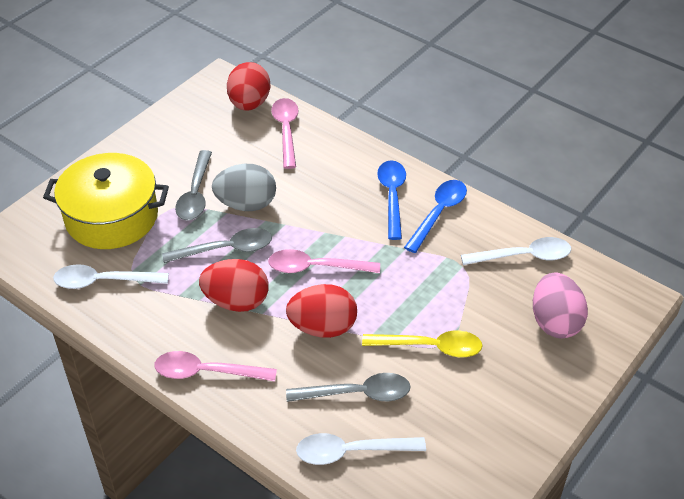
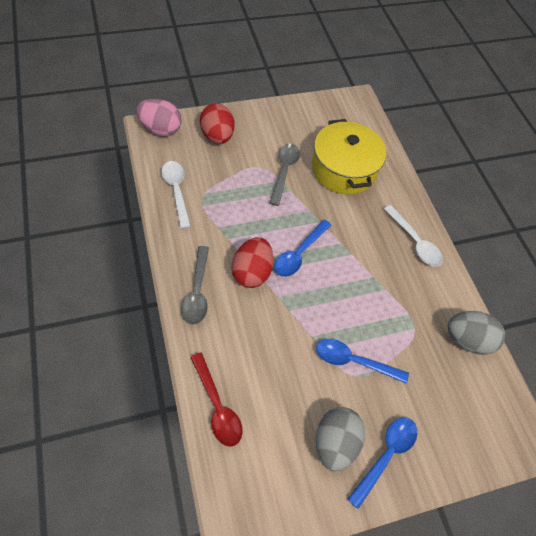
blue spoon: 2 -> 3
grey egg: 1 -> 2
grey spoon: 3 -> 2
pink spoon: 3 -> 0
red egg: 3 -> 2
red spoon: 0 -> 1
white spoon: 3 -> 2
yellow spoon: 1 -> 0

